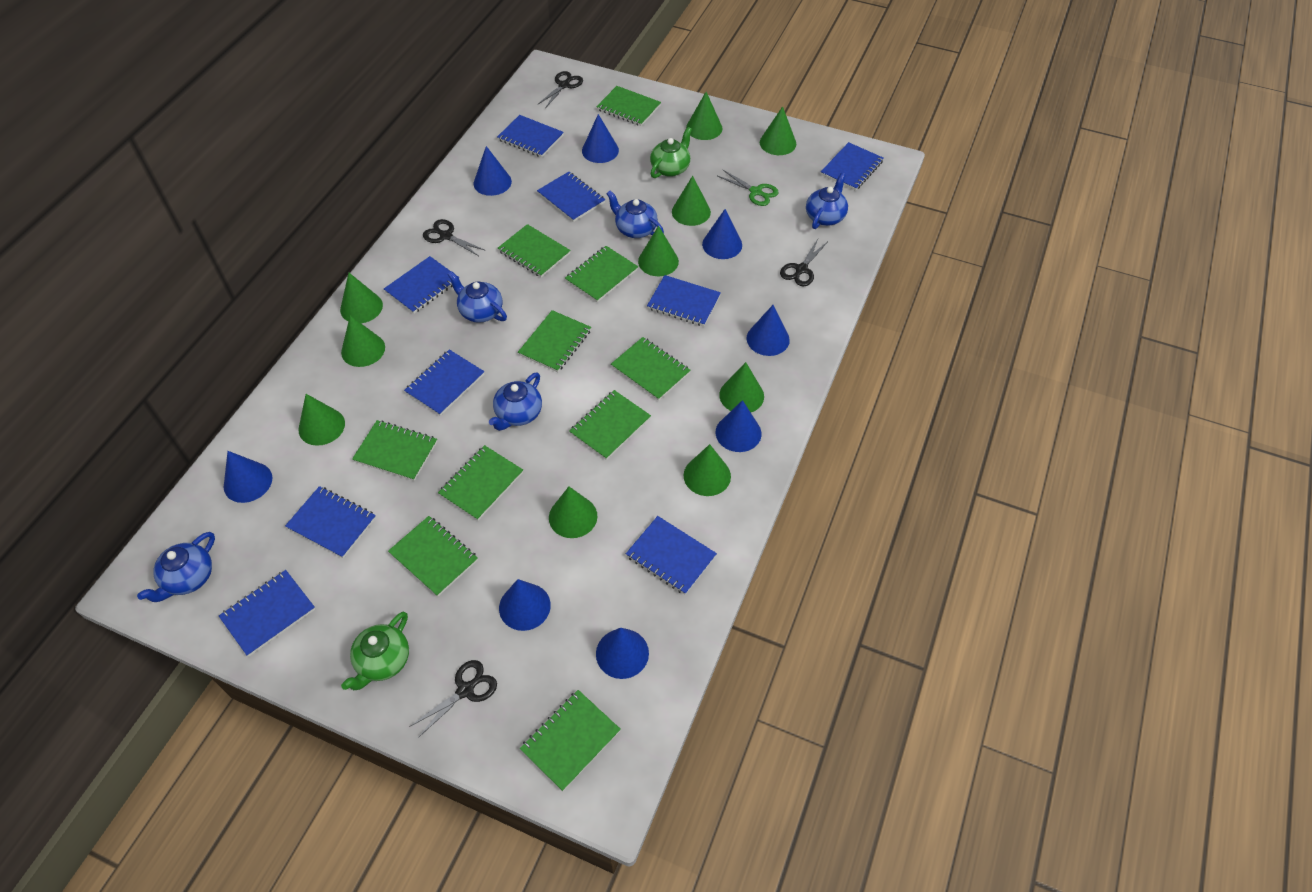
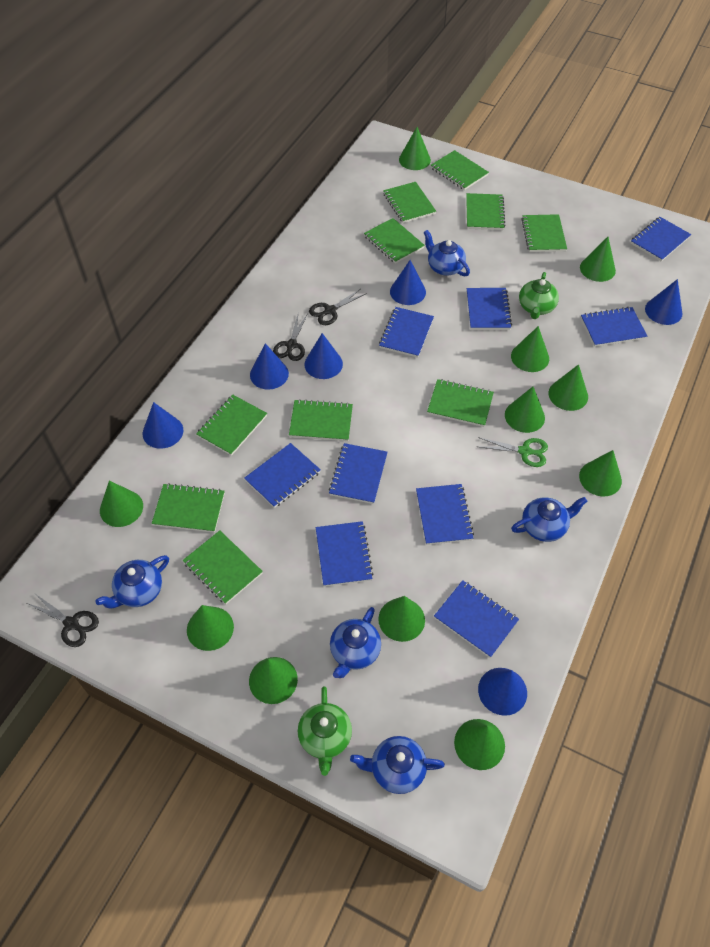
black scissors: 4 -> 3
blue cone: 8 -> 6
green cone: 10 -> 11

